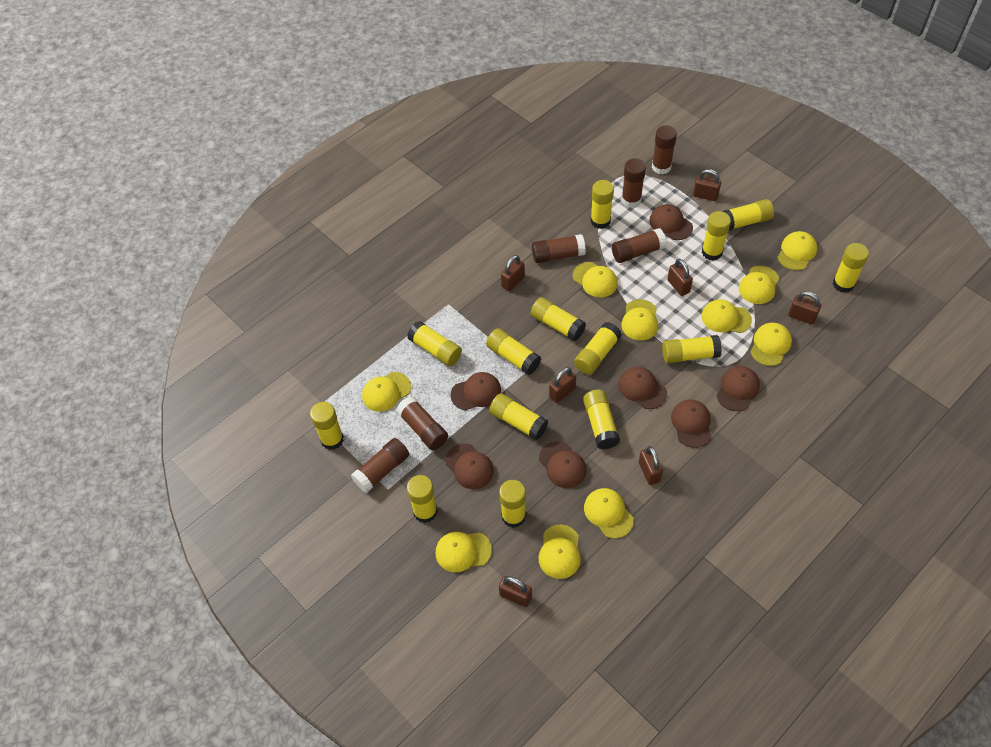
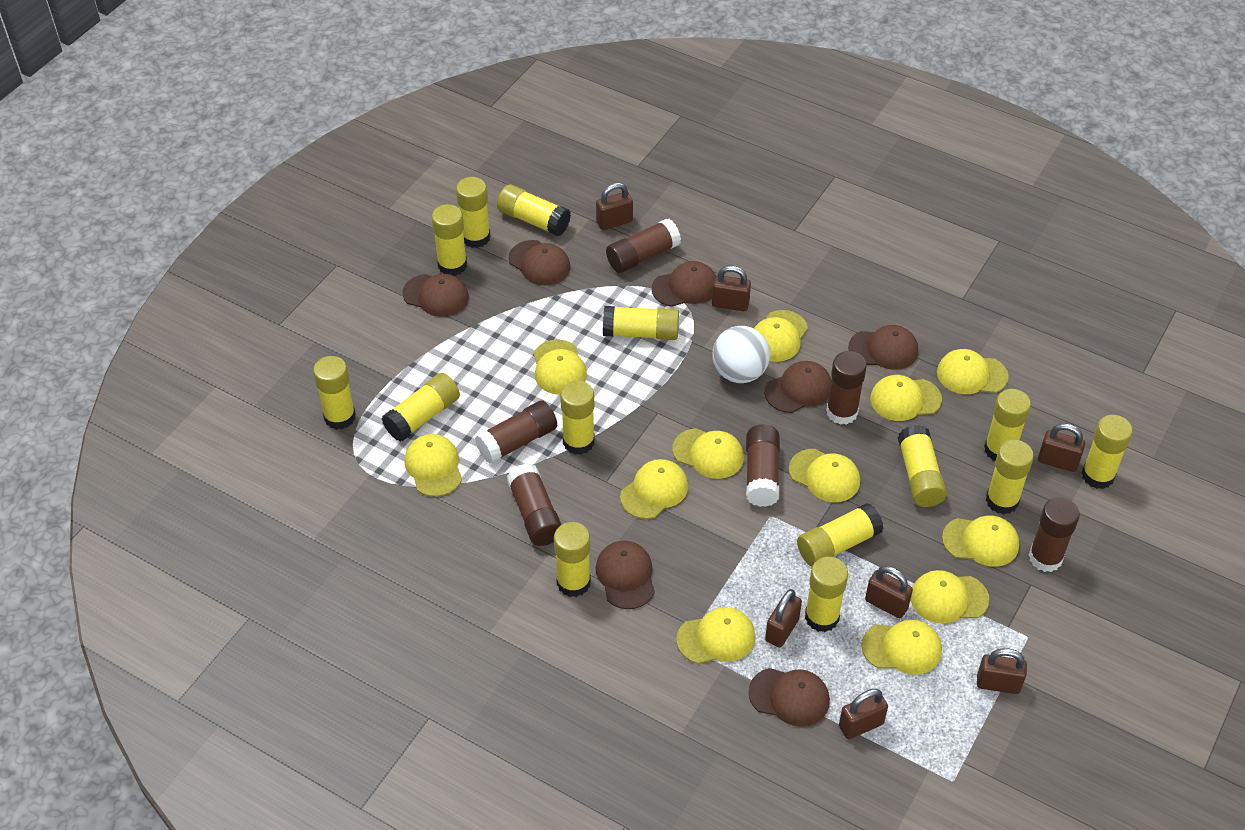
white ball: 0 -> 1
yellow cap: 10 -> 12

